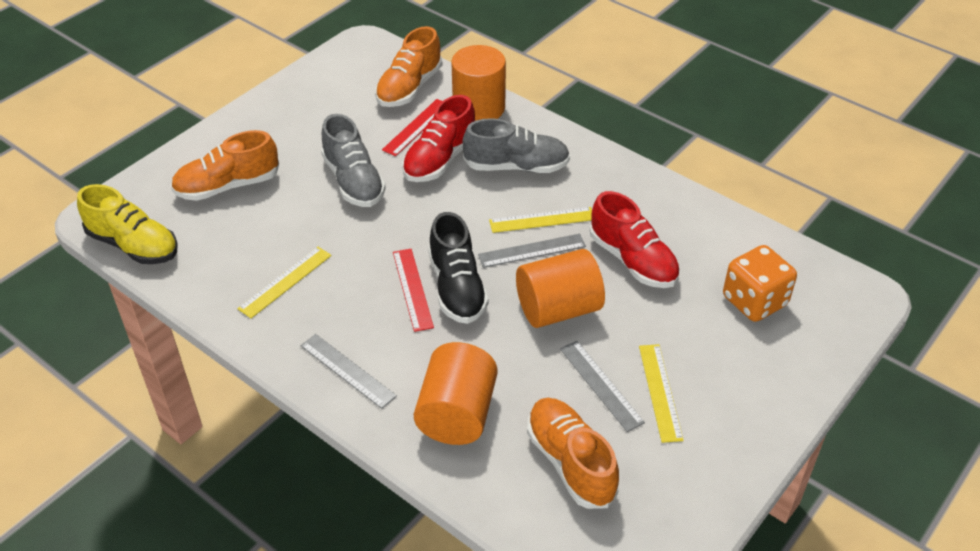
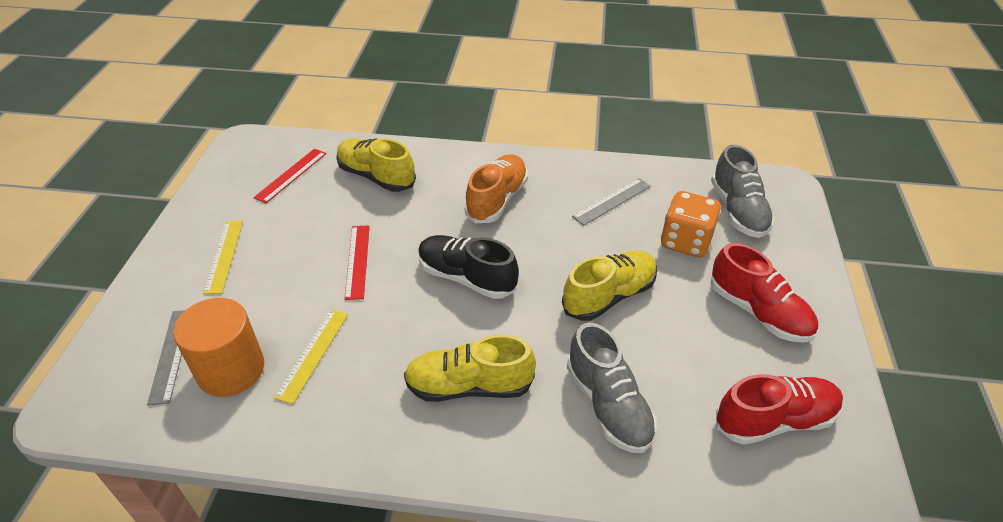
grey ruler: 3 -> 2
orange cylinder: 3 -> 1
orange shoe: 3 -> 1
yellow ruler: 3 -> 2
yellow shoe: 1 -> 3

